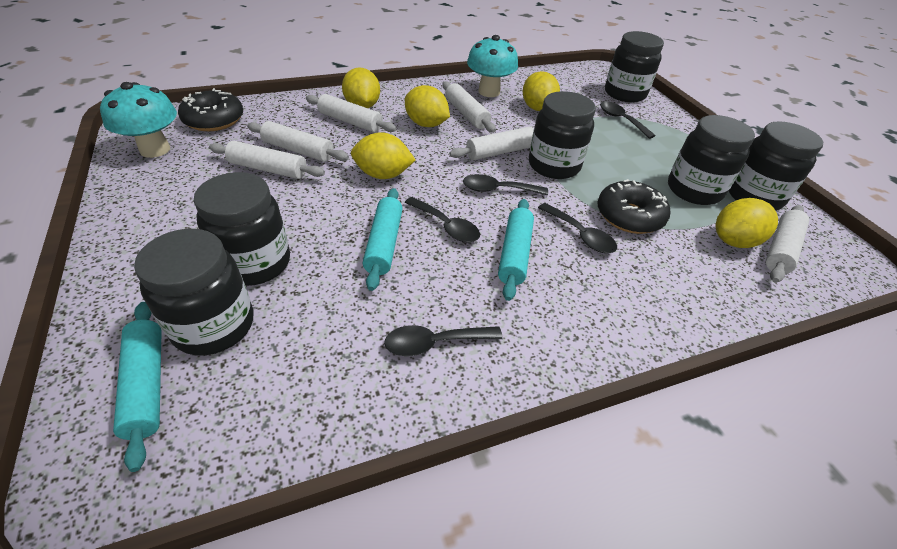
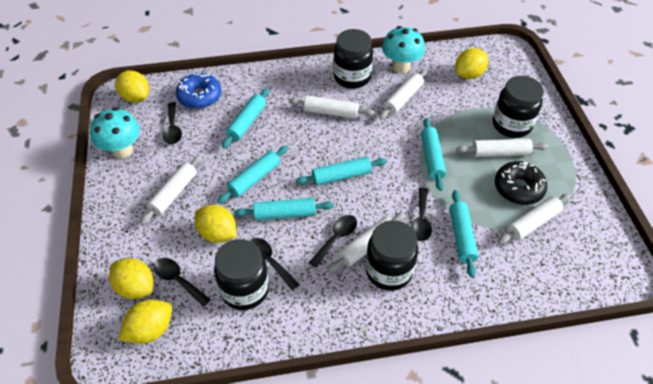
black donut: 2 -> 1
black jar: 6 -> 4
blue donut: 0 -> 1
turquoise rolling pin: 3 -> 6

